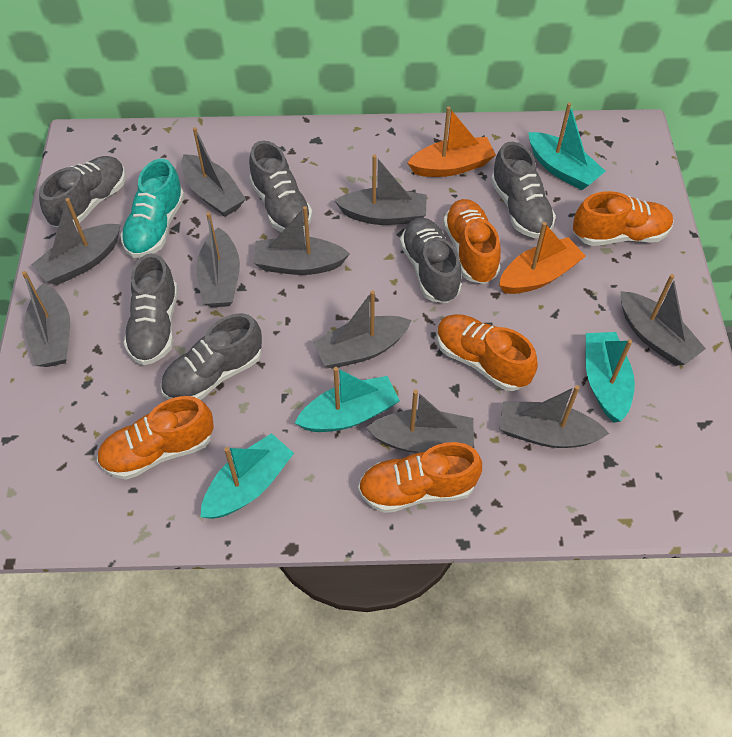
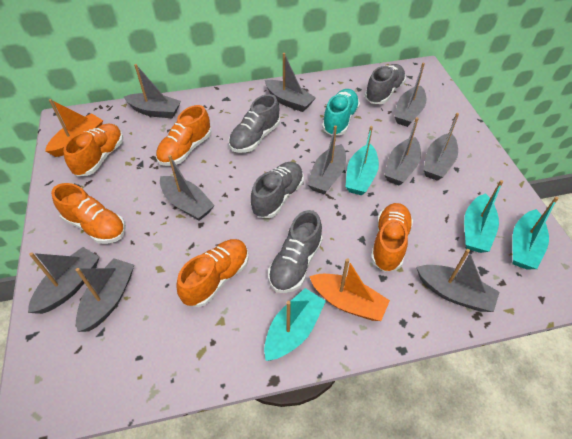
grey shoe: 6 -> 4

